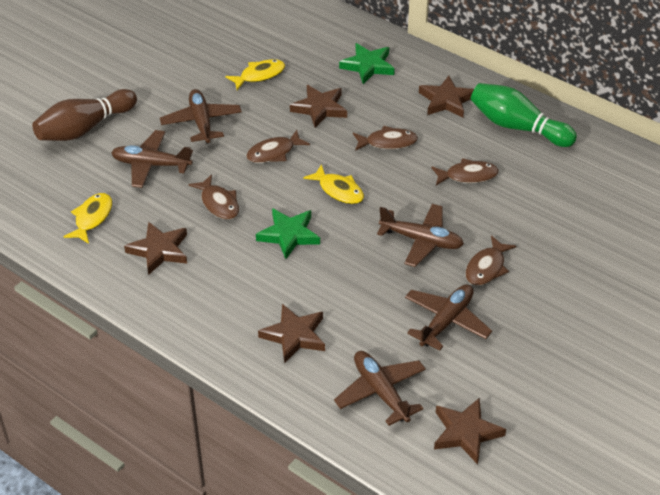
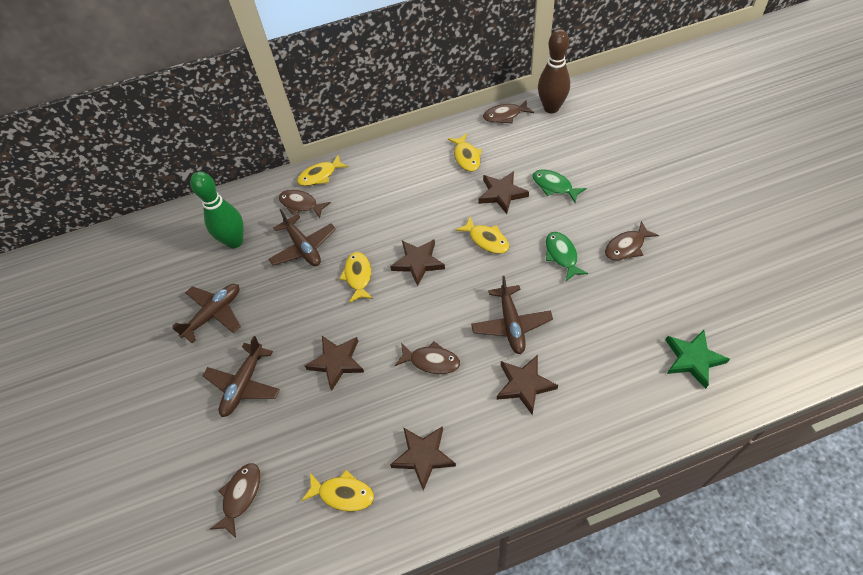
brown plane: 5 -> 4
green fish: 0 -> 2
green star: 2 -> 1
yellow fish: 3 -> 5

